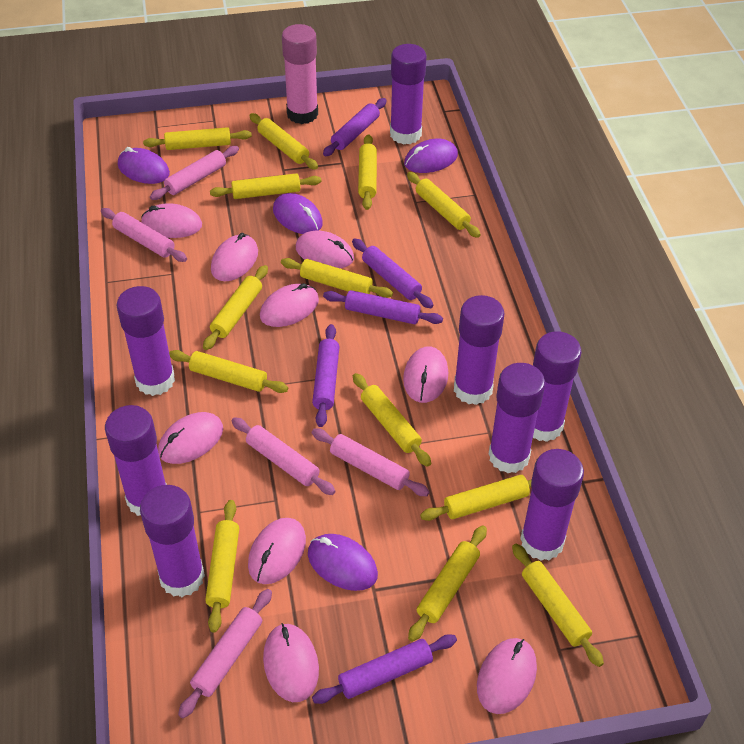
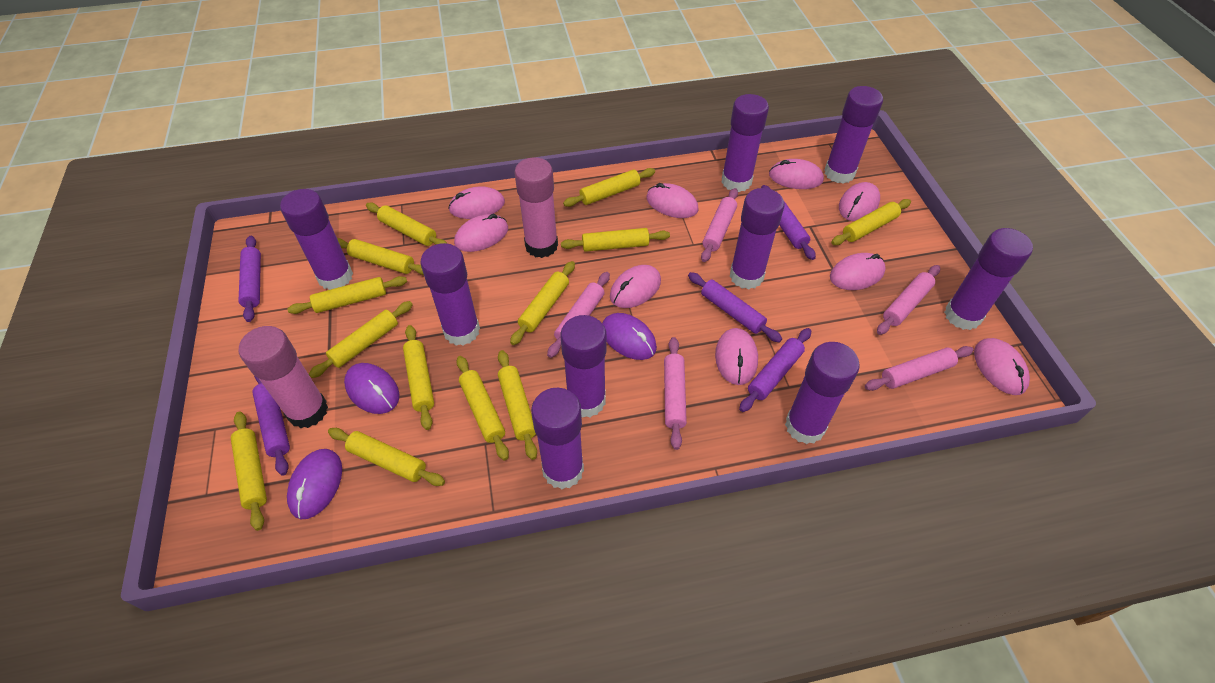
pink glue stick: 1 -> 2
purple glue stick: 8 -> 9
purple mouse: 4 -> 3

